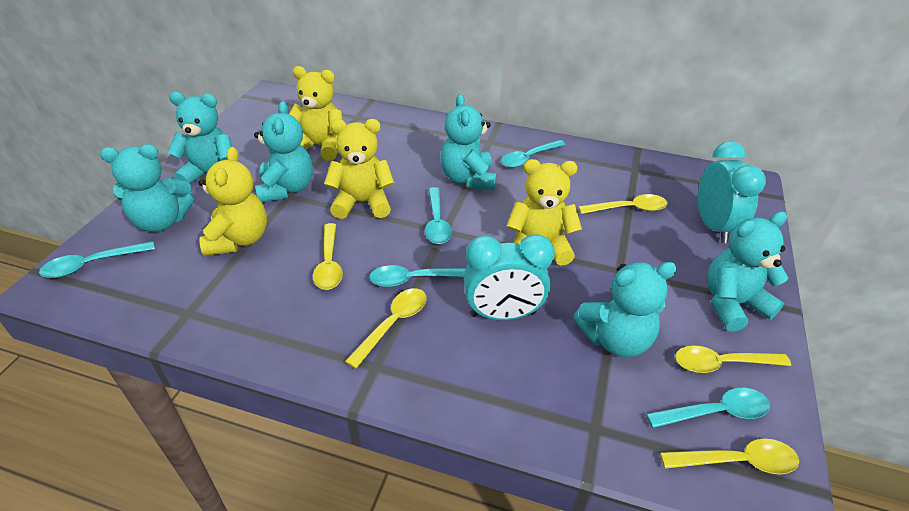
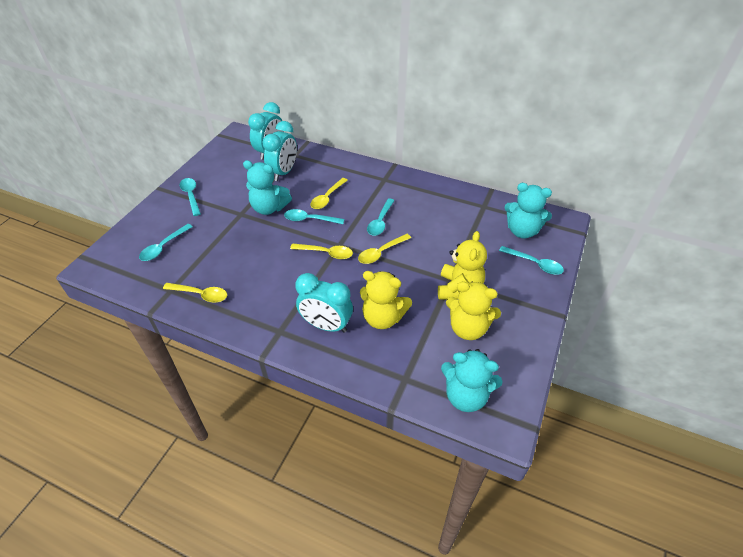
turquoise clock: 2 -> 3
turquoise teddy bear: 6 -> 3
yellow spoon: 5 -> 4
yellow teddy bear: 4 -> 3

